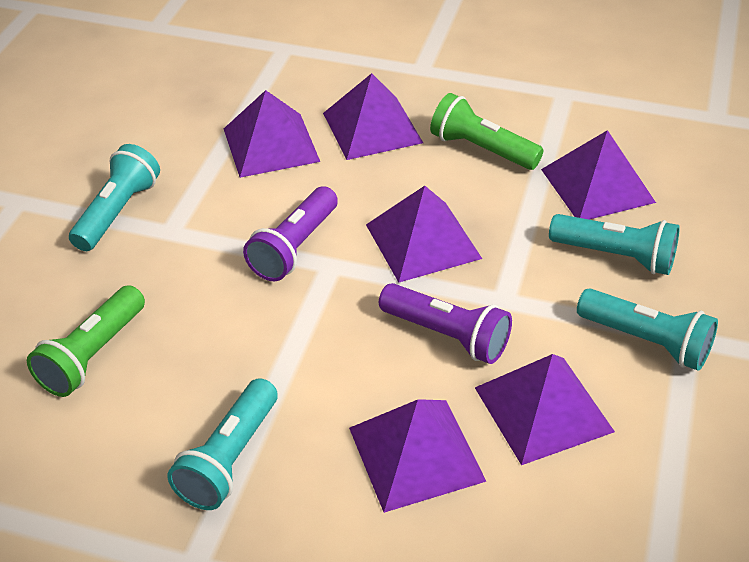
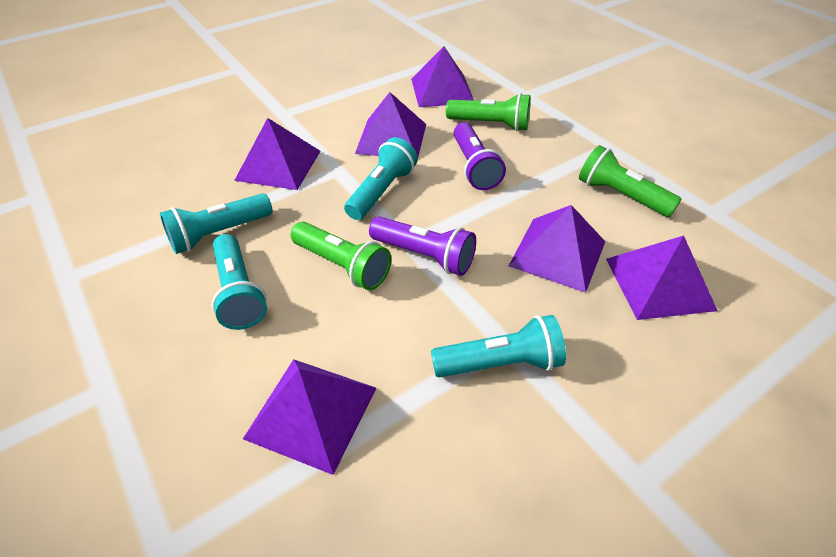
green flashlight: 2 -> 3

